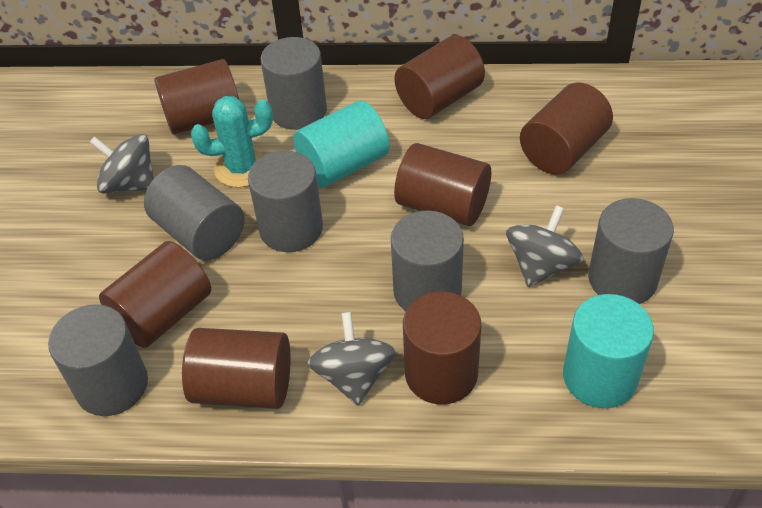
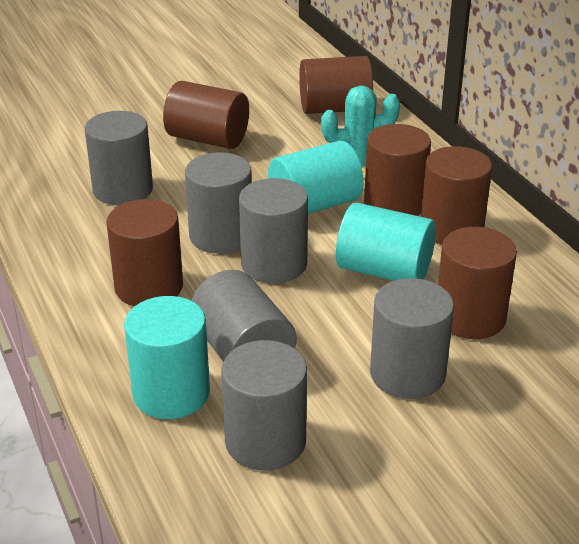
brown cylinder: 7 -> 6
grey spinning top: 3 -> 0
turquoise cylinder: 2 -> 3

